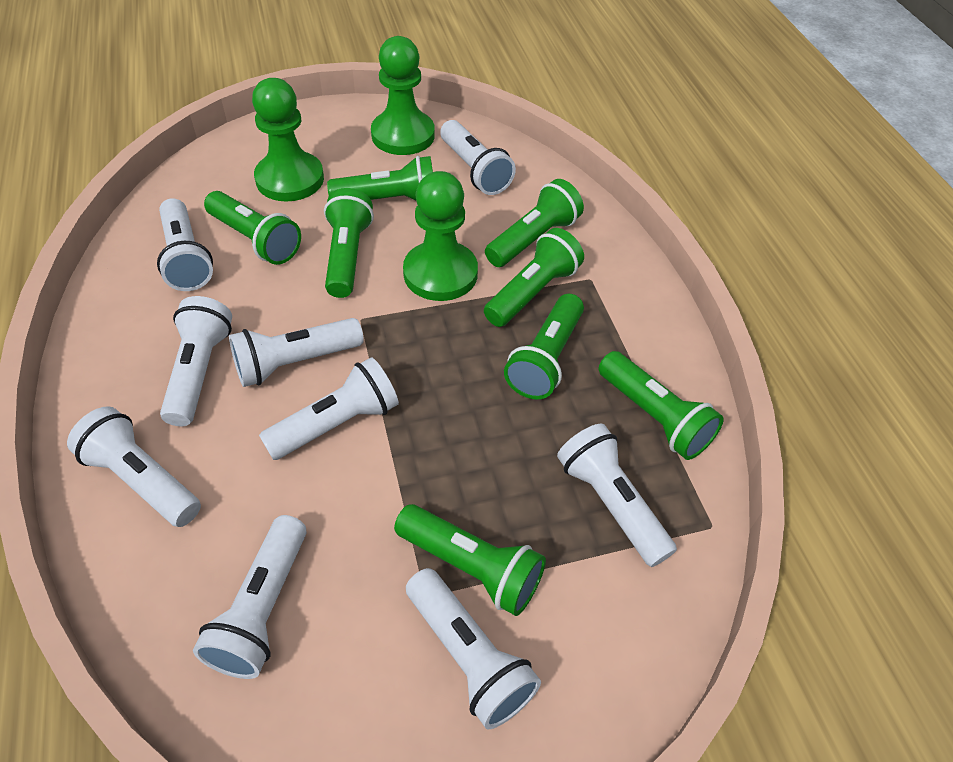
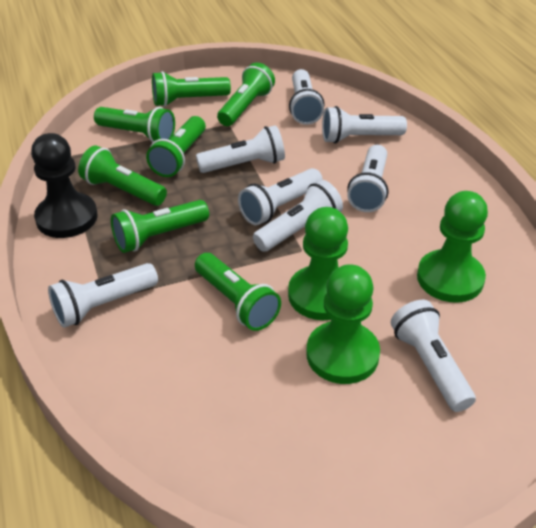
black pawn: 0 -> 1
green flashlight: 8 -> 7
white flashlight: 9 -> 8

